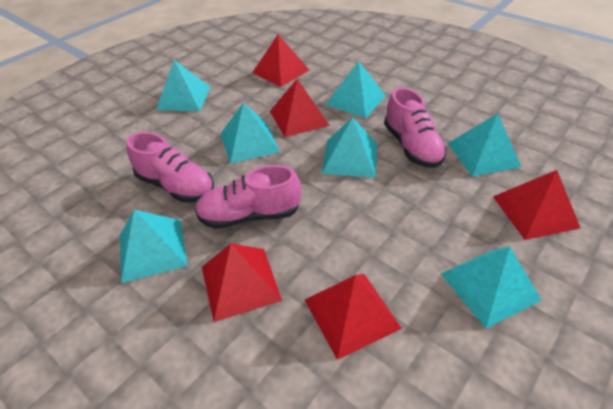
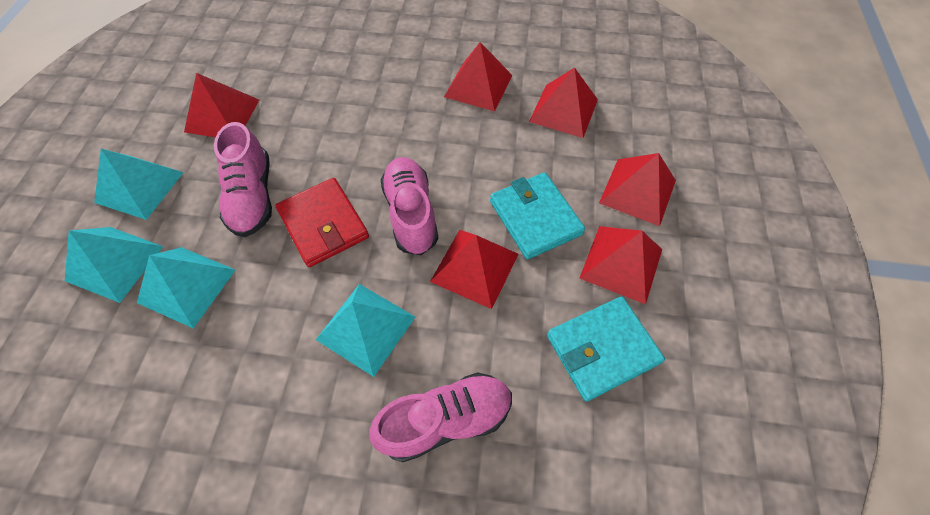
red pyramid: 5 -> 6
red wallet: 0 -> 1
turquoise pyramid: 7 -> 4
turquoise wallet: 0 -> 2

